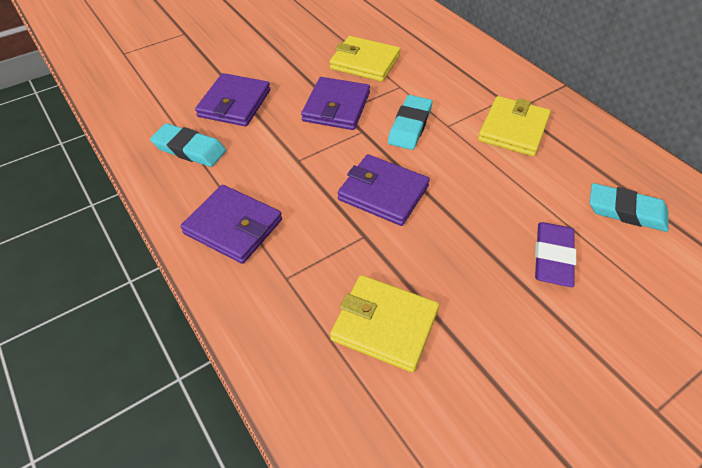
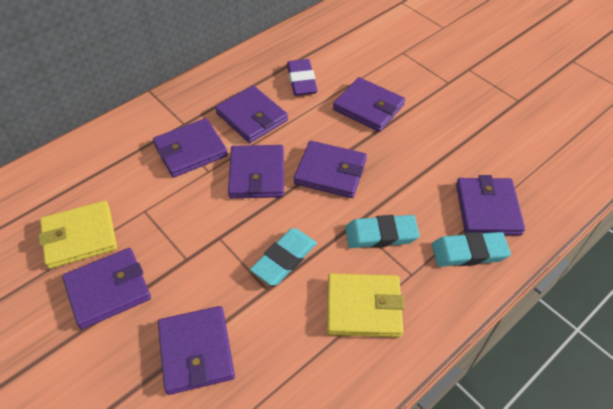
purple wallet: 4 -> 8
yellow wallet: 3 -> 2

